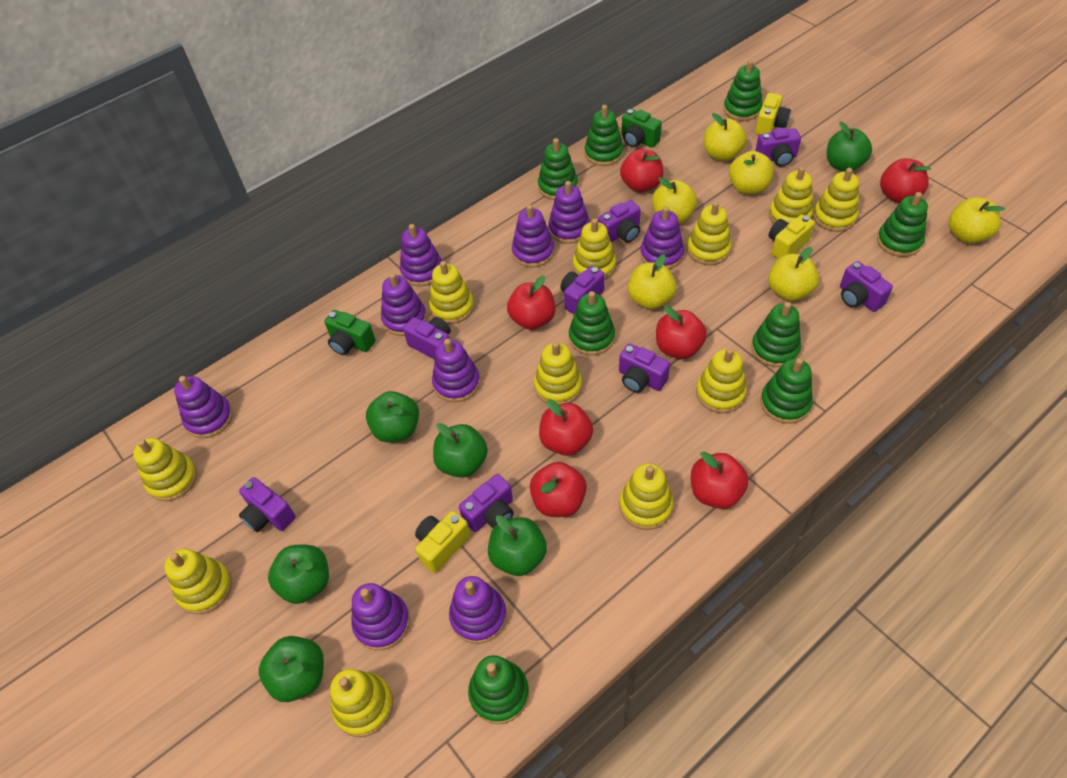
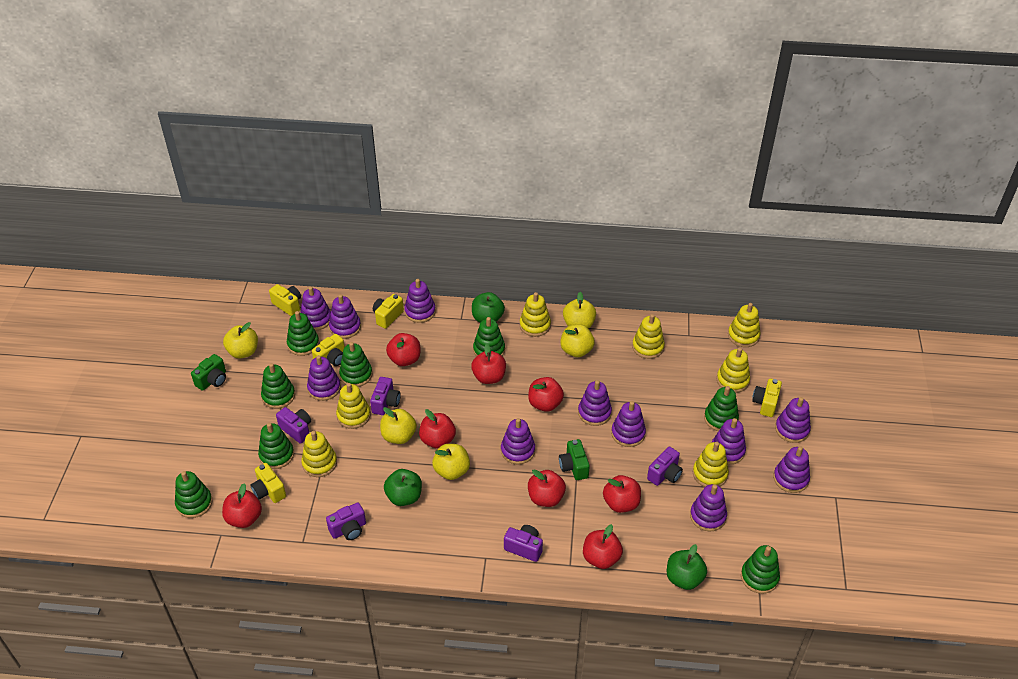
green apple: 6 -> 3
purple camera: 8 -> 5
purple stacking toy: 9 -> 11
red apple: 7 -> 8
yellow apple: 6 -> 5
yellow camera: 3 -> 5
yellow stacking toy: 11 -> 7

